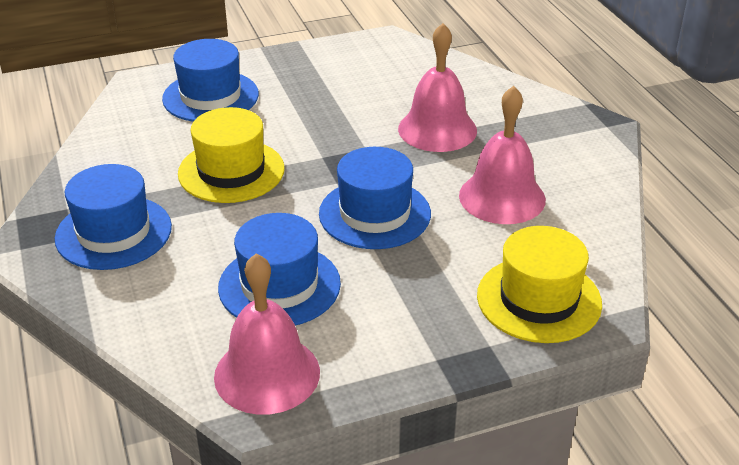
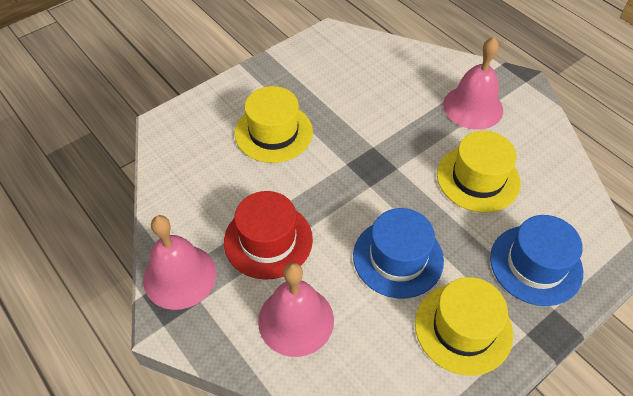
blue hat: 4 -> 2
red hat: 0 -> 1
yellow hat: 2 -> 3

